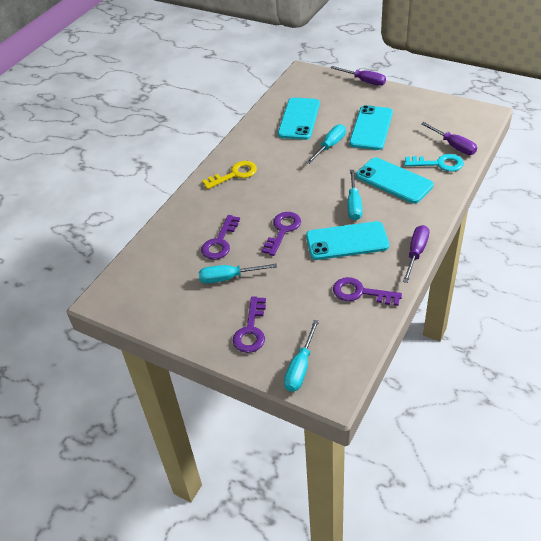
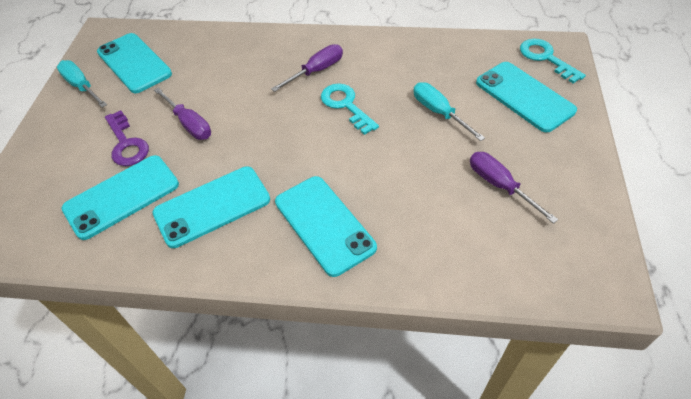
purple key: 4 -> 1
turquoise key: 1 -> 2
turquoise phone: 4 -> 5
turquoise screwdriver: 4 -> 2
yellow key: 1 -> 0

